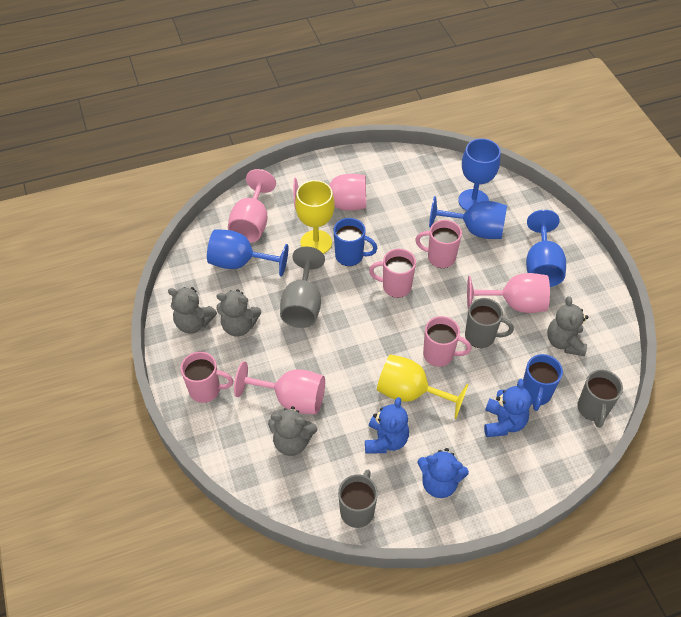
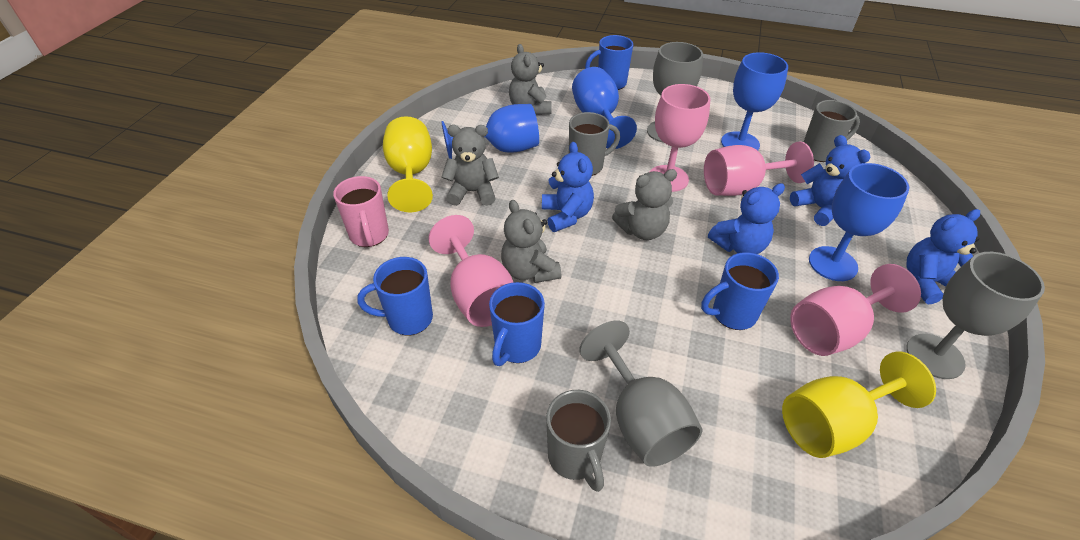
blue mug: 2 -> 4
blue teddy bear: 3 -> 4
grey goblet: 1 -> 3
pink mug: 4 -> 1

